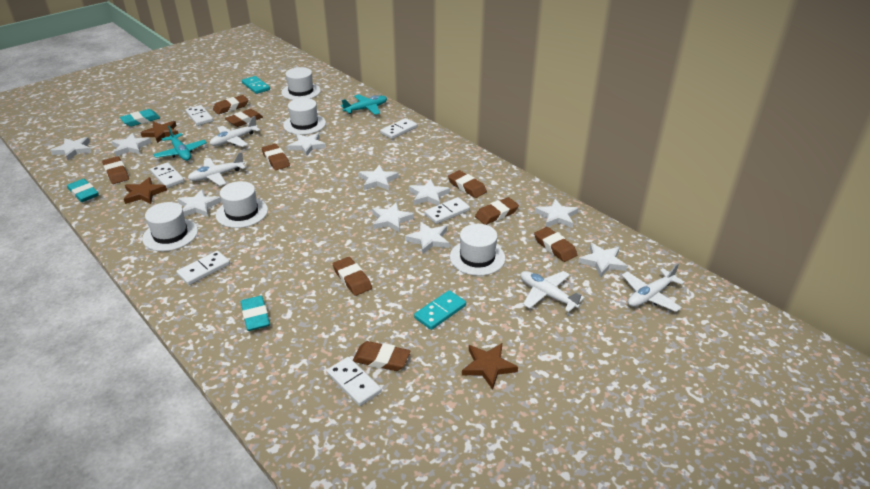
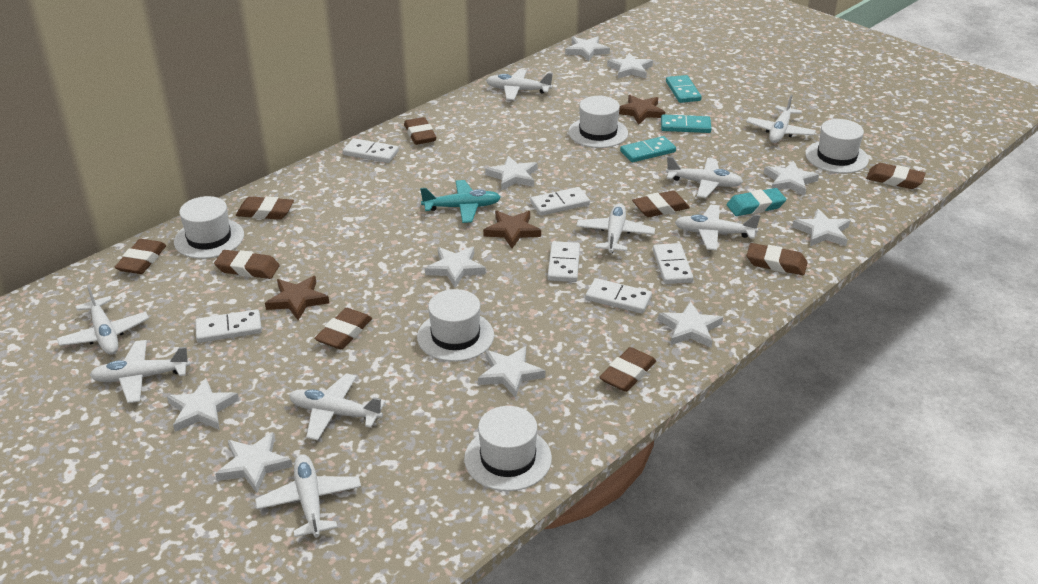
turquoise domino: 2 -> 3
turquoise eraser: 3 -> 1
turquoise plane: 2 -> 1
white plane: 4 -> 9

